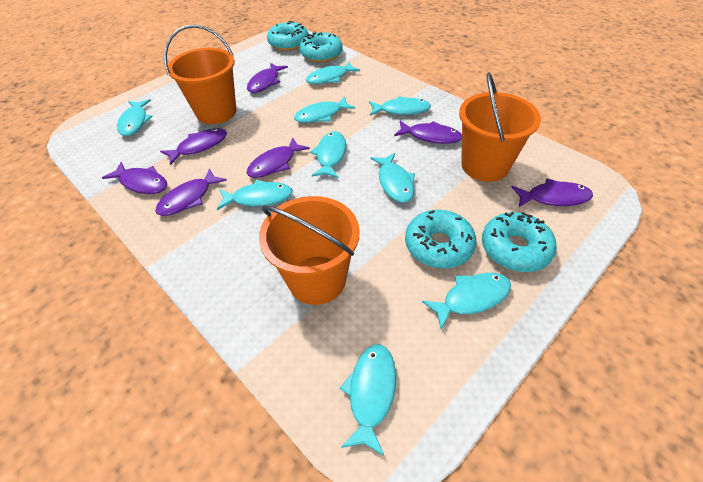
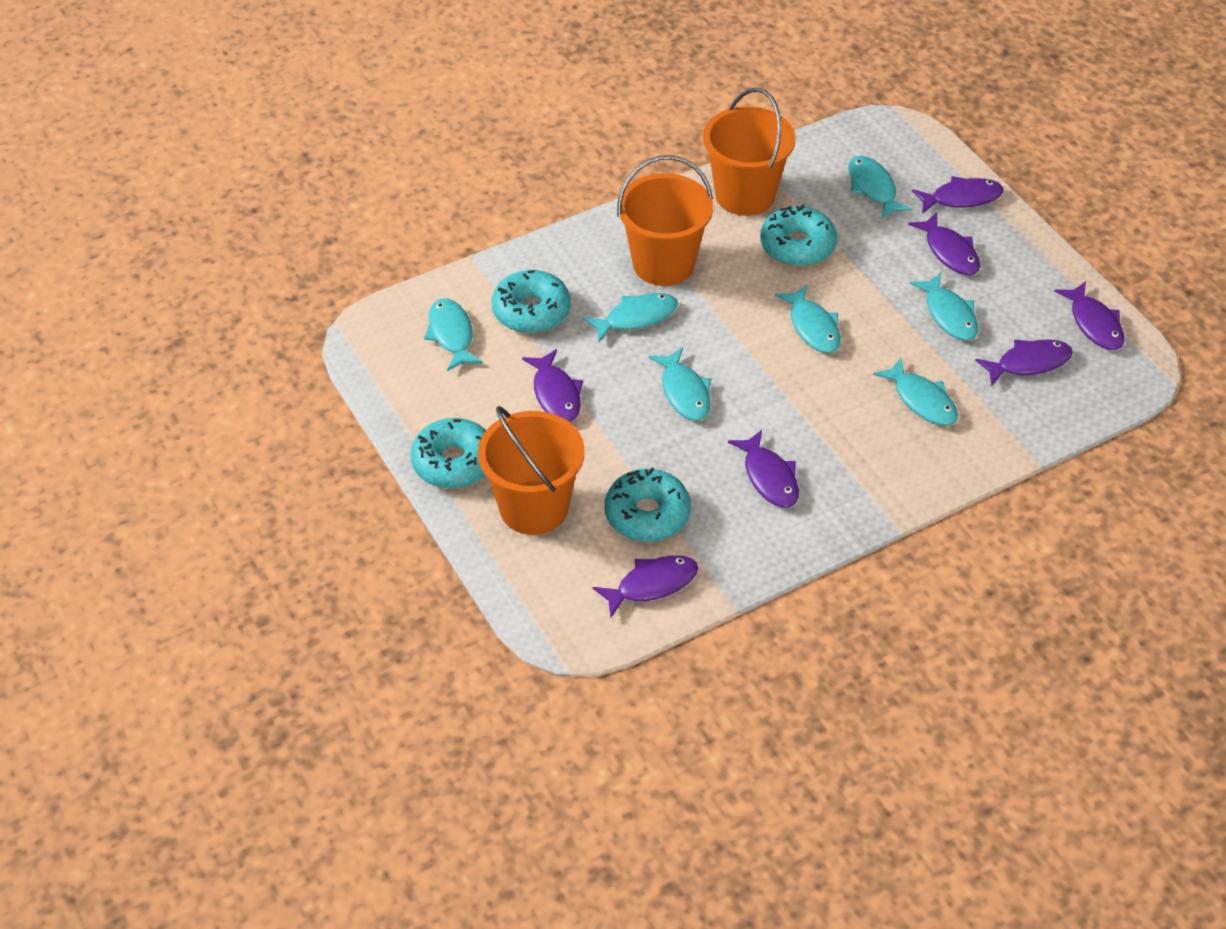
turquoise fish: 9 -> 7

